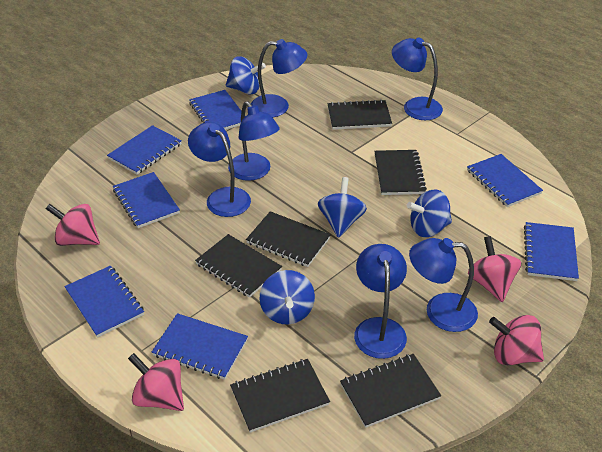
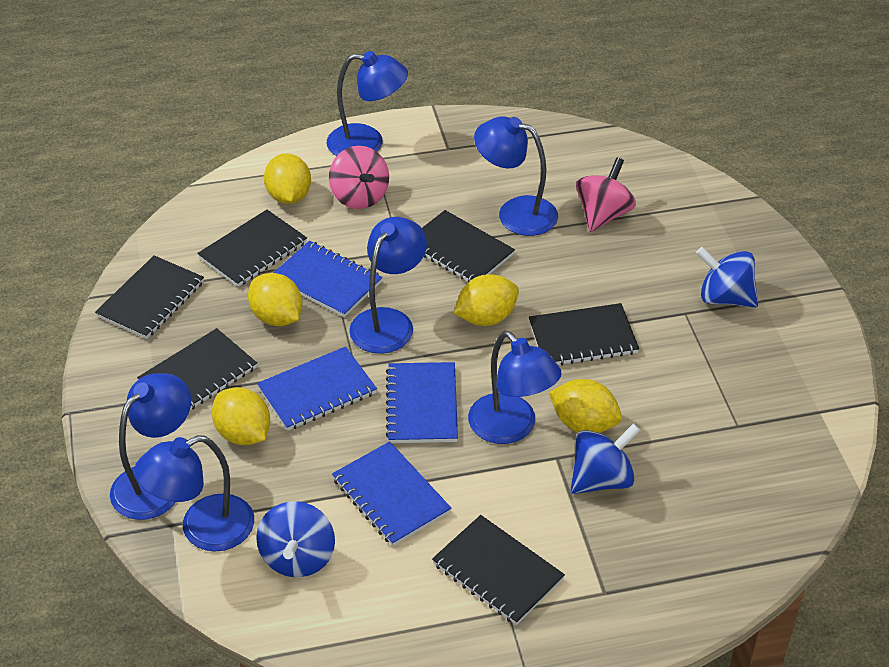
blue notebook: 7 -> 4
blue spinning top: 4 -> 3
pink spinning top: 4 -> 2
yellow lemon: 0 -> 5

